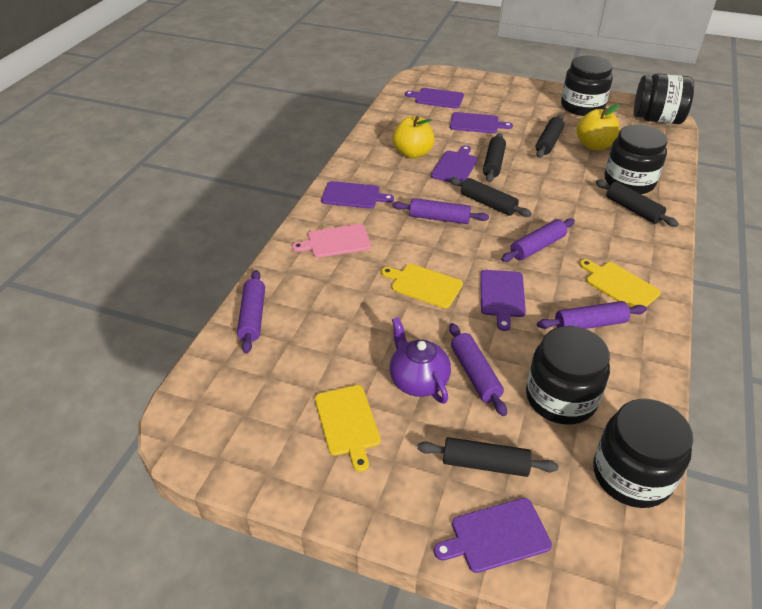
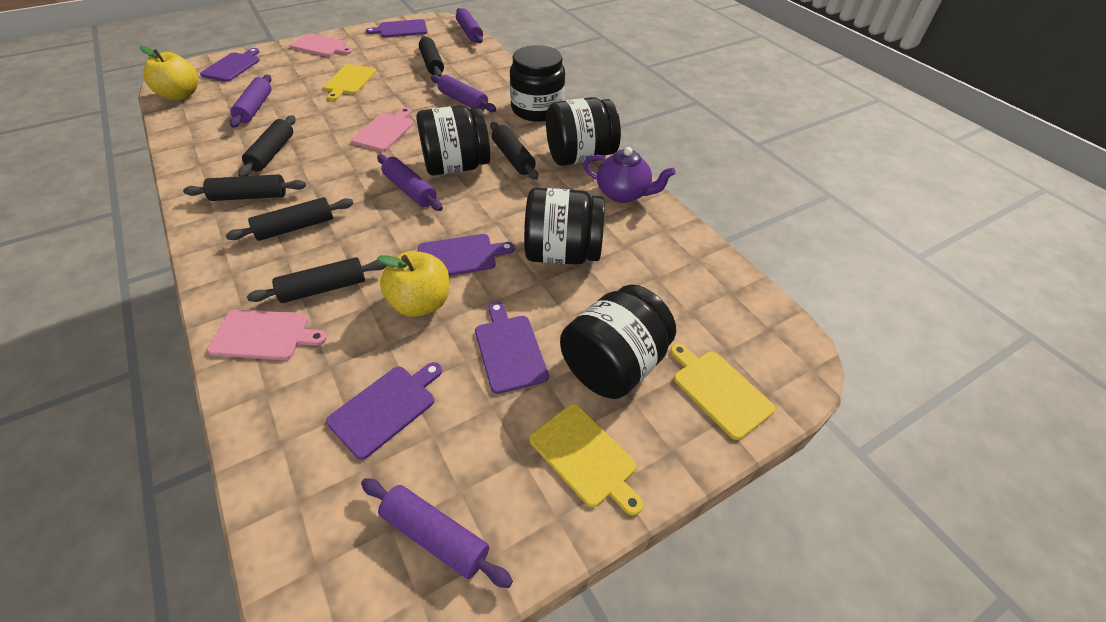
black rolling pin: 5 -> 6
pink cutting board: 1 -> 3
purple cutting board: 6 -> 5

